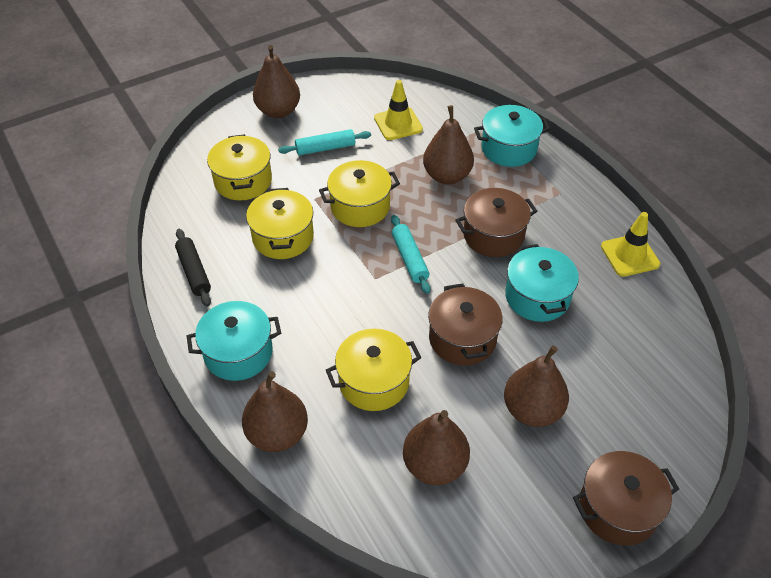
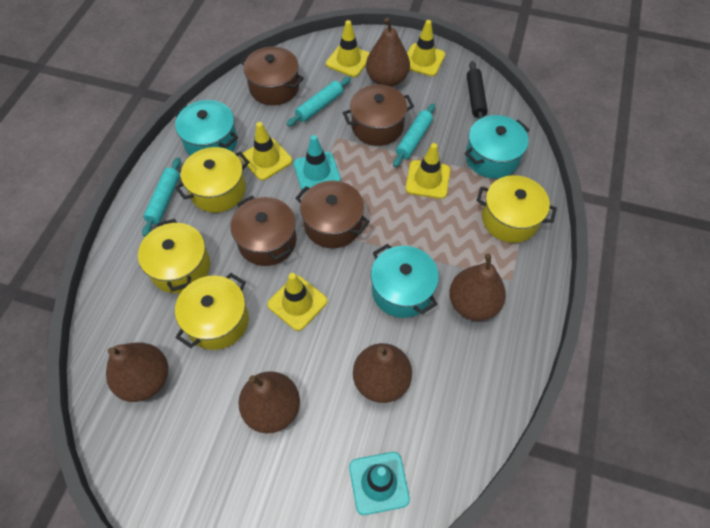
brown pot: 3 -> 4
turquoise rolling pin: 2 -> 3
turquoise traffic cone: 0 -> 2
yellow traffic cone: 2 -> 5

